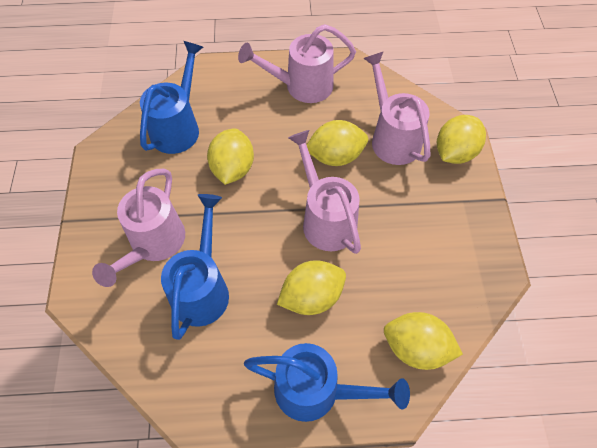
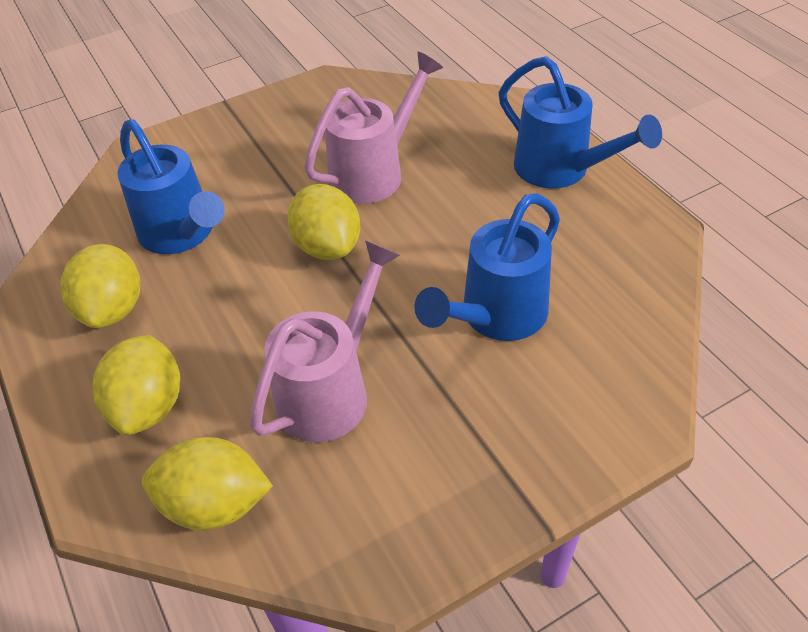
pink watering can: 4 -> 2
yellow lemon: 5 -> 4

